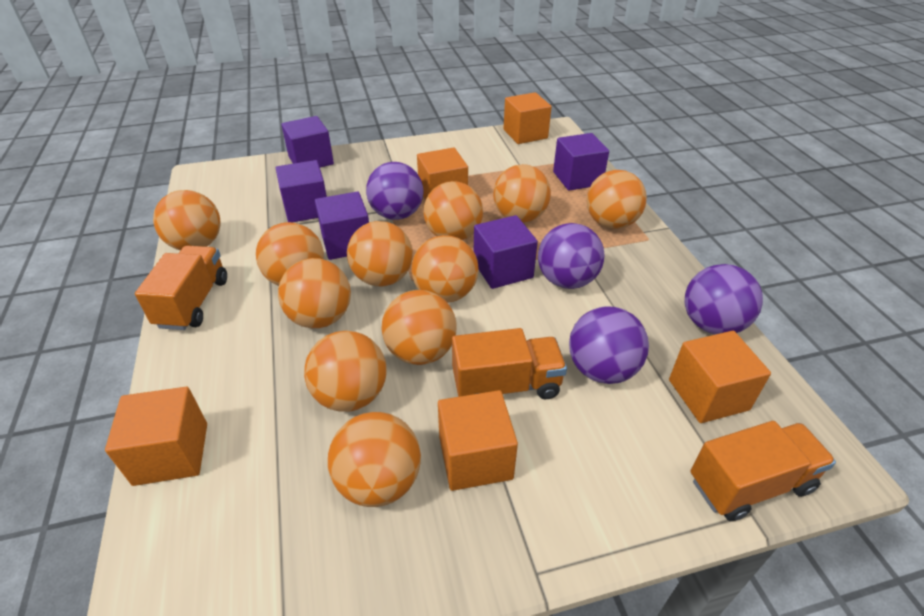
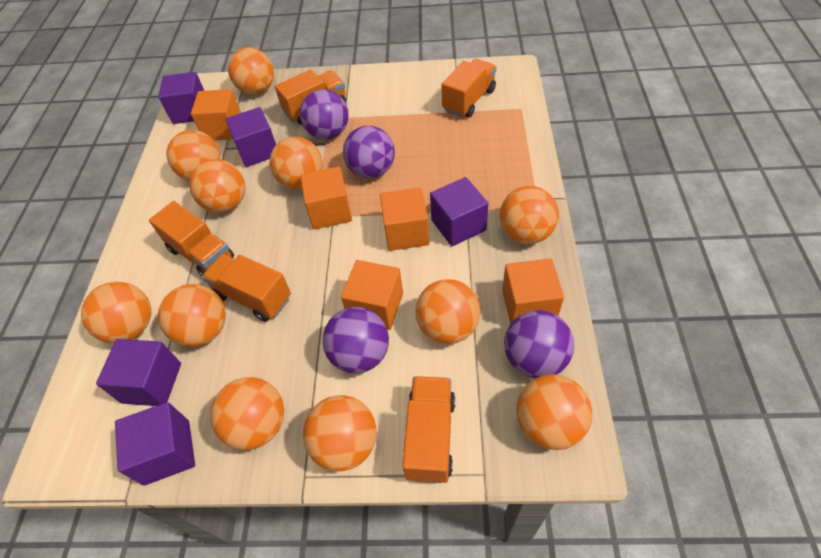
orange truck: 3 -> 5

